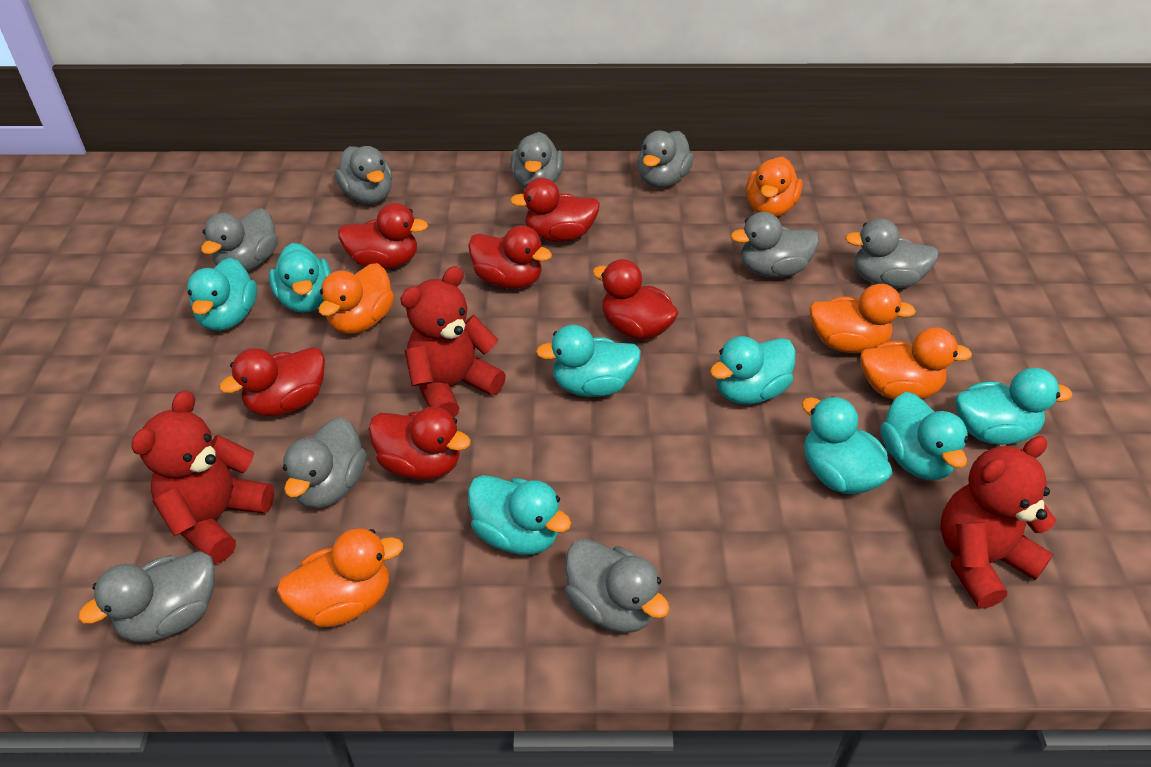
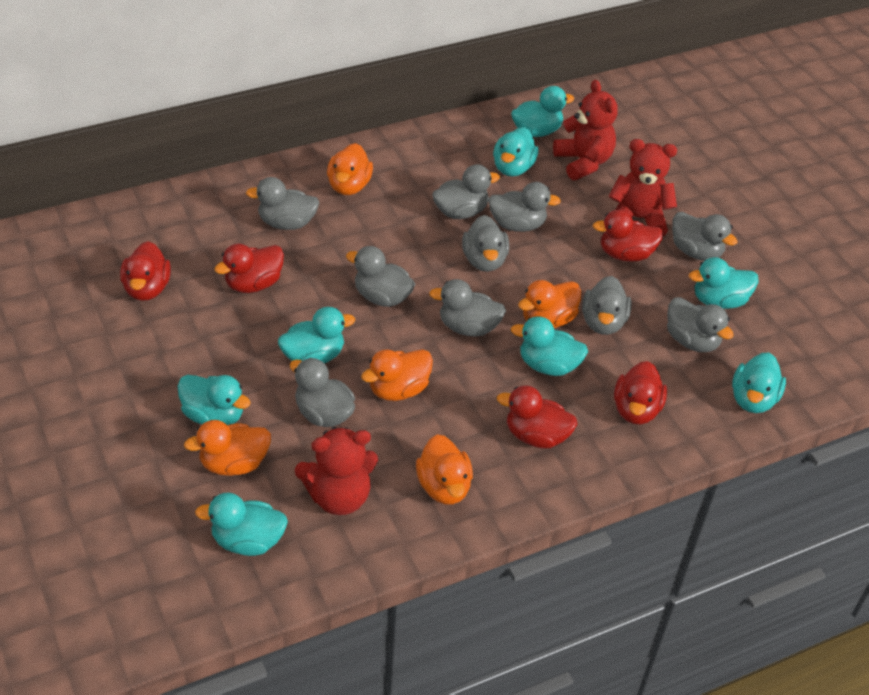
grey duck: 9 -> 10
red duck: 6 -> 5

